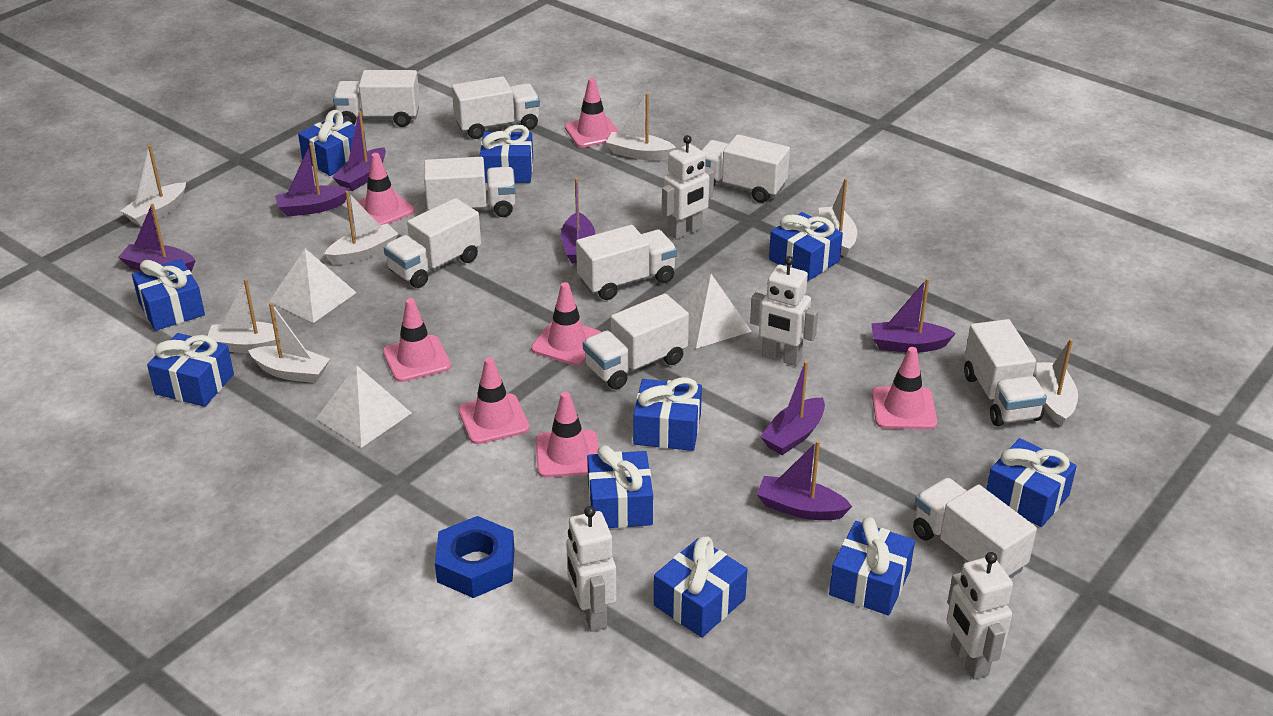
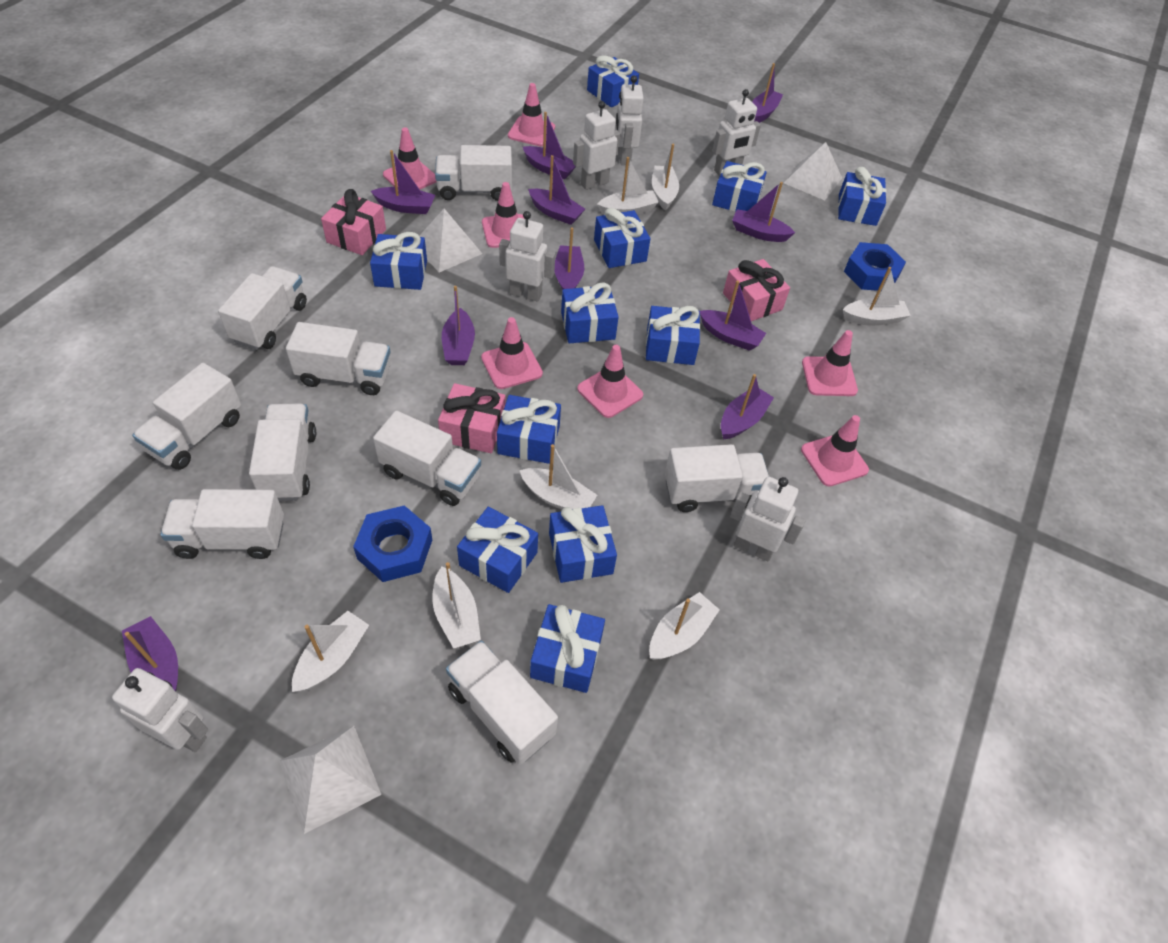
blue gift: 10 -> 11
blue nut: 1 -> 2
pink gift: 0 -> 3
purple boat: 7 -> 10
white robot: 4 -> 6

